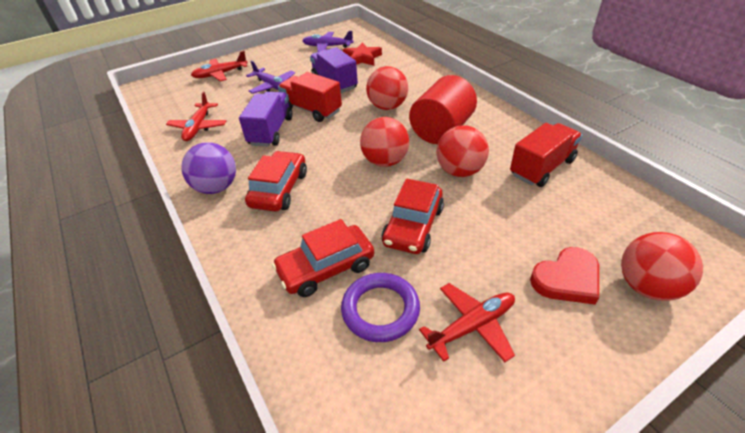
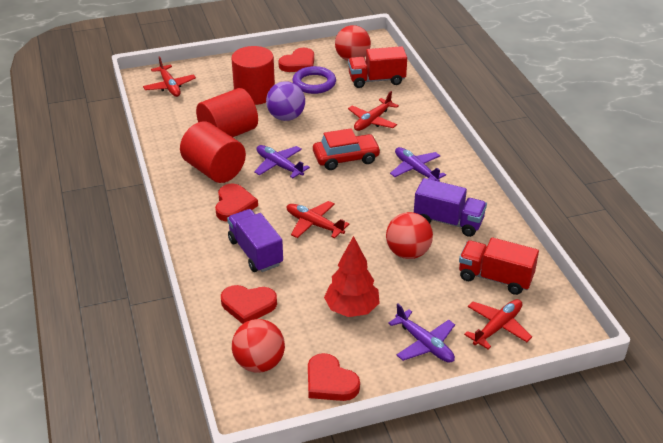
purple plane: 2 -> 3
red ball: 4 -> 3
red car: 3 -> 1
red cylinder: 1 -> 3
red heart: 1 -> 4
red plane: 3 -> 4
red star: 1 -> 0
red tree: 0 -> 1

